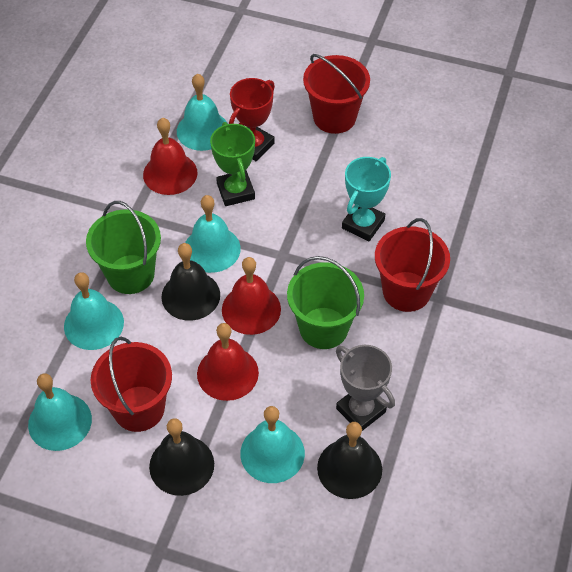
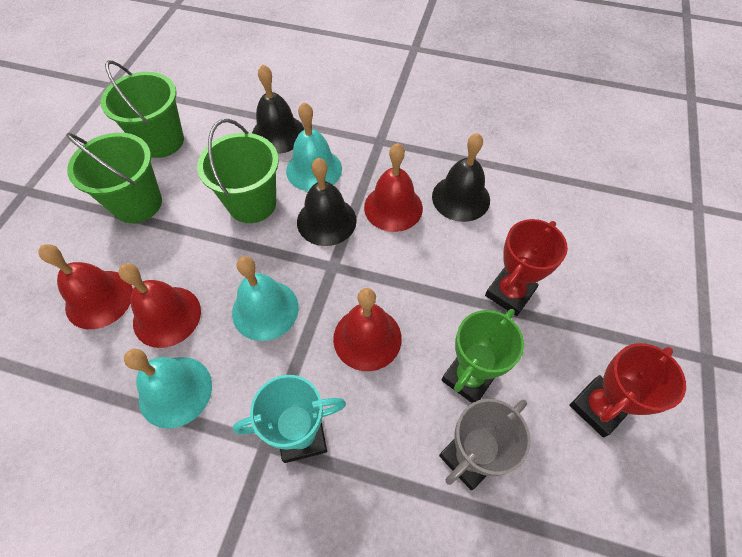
green bucket: 2 -> 3
red bell: 3 -> 4
red bucket: 3 -> 0
red trophy: 1 -> 2
turquoise bell: 5 -> 3

